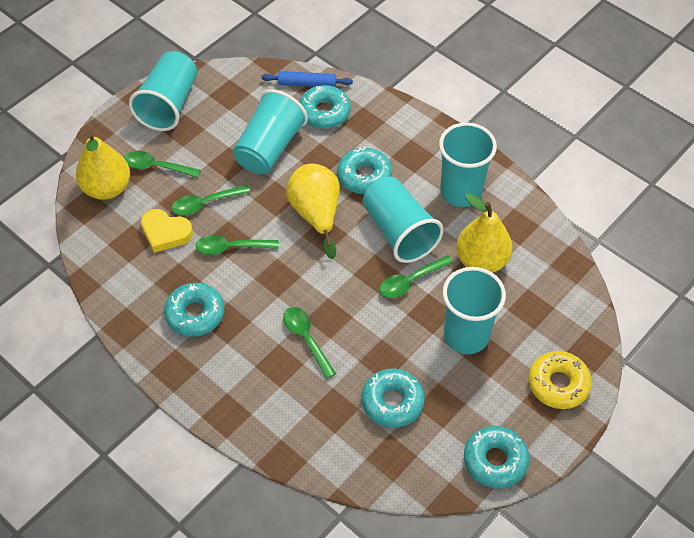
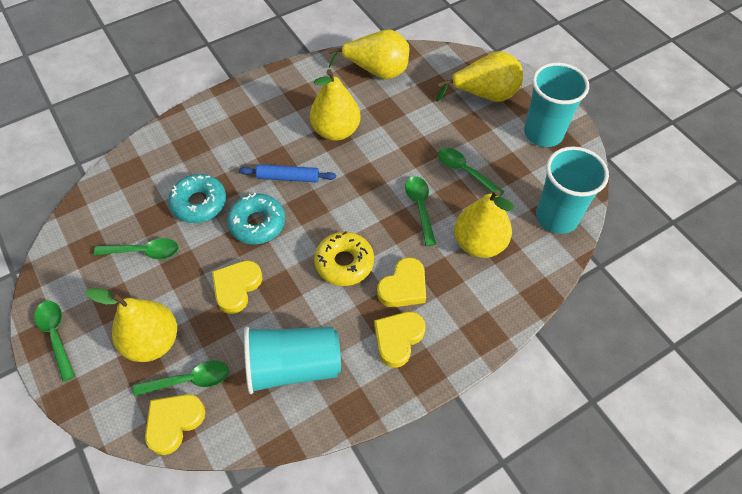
turquoise cup: 5 -> 3
turquoise donut: 5 -> 2
yellow heart: 1 -> 4
yellow pear: 3 -> 5

